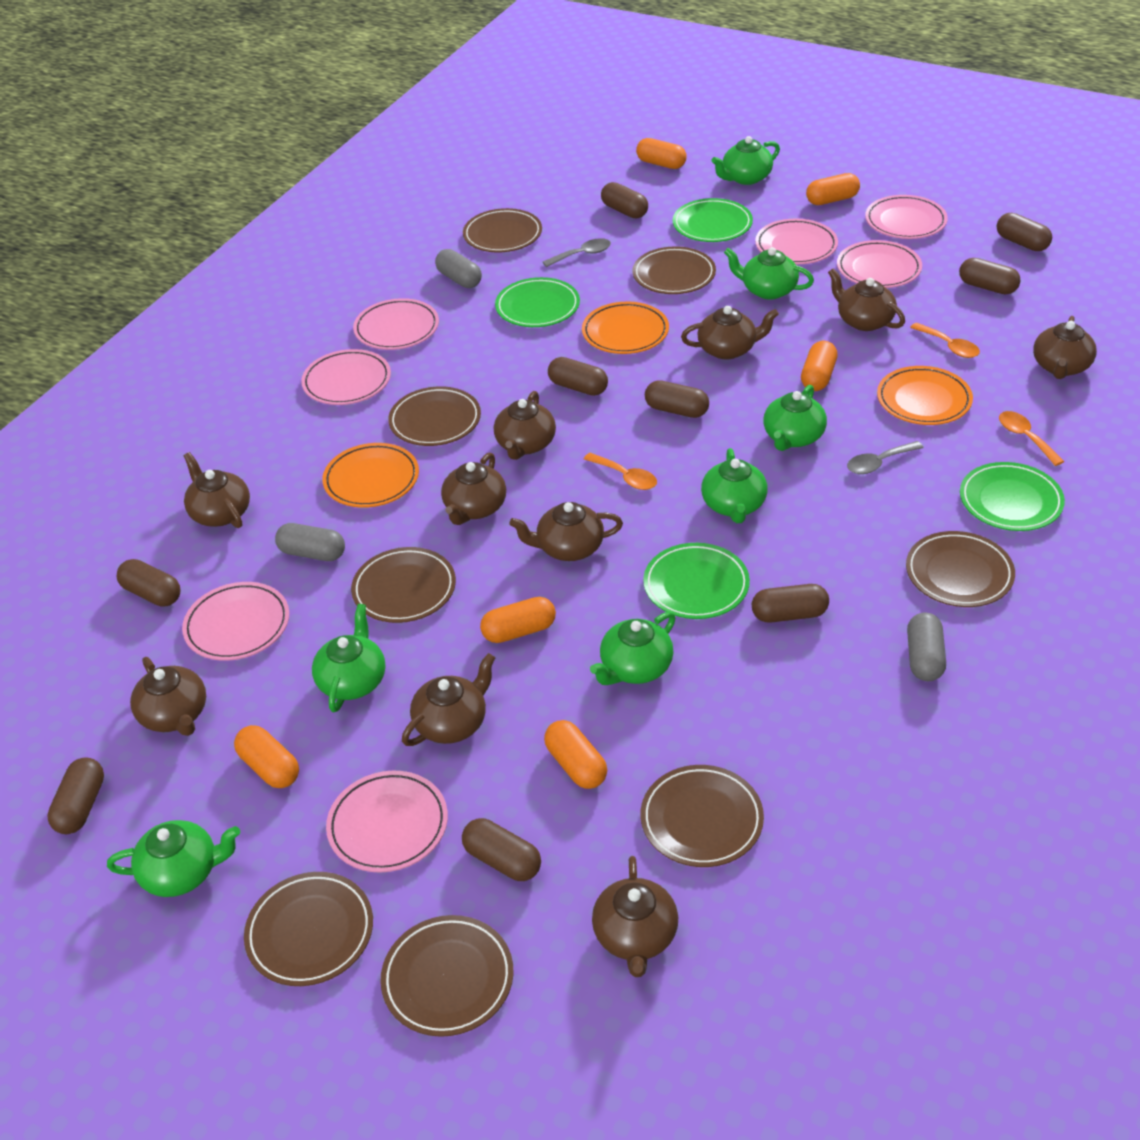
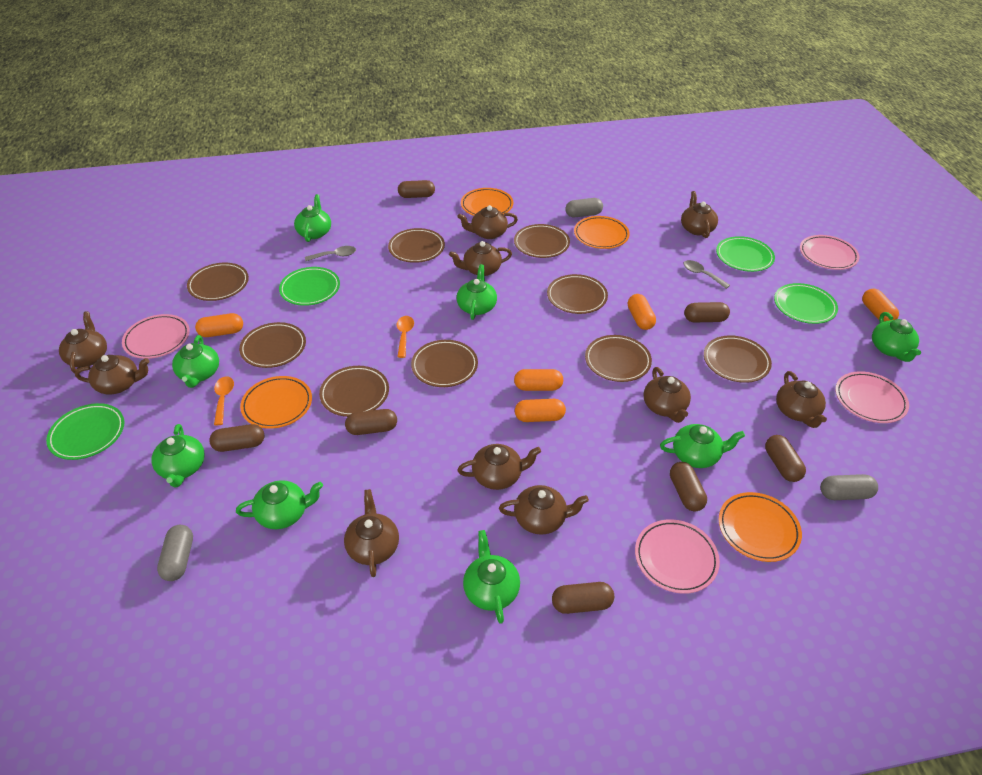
brown capsule: 9 -> 7
brown plate: 8 -> 9
green teapot: 7 -> 8
orange capsule: 6 -> 5
orange plate: 3 -> 4
orange spoon: 3 -> 2
pink plate: 7 -> 4

